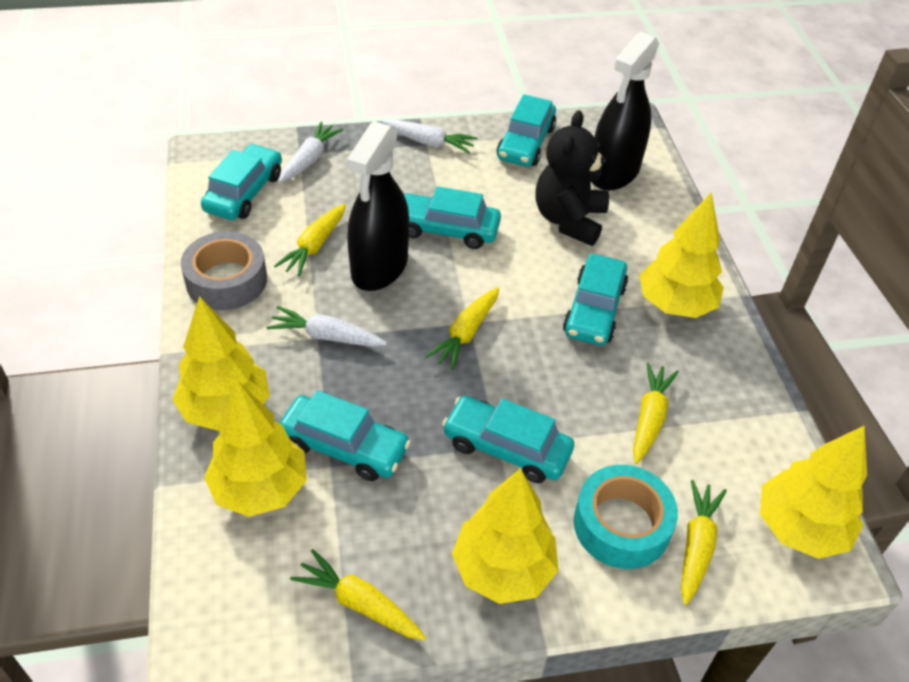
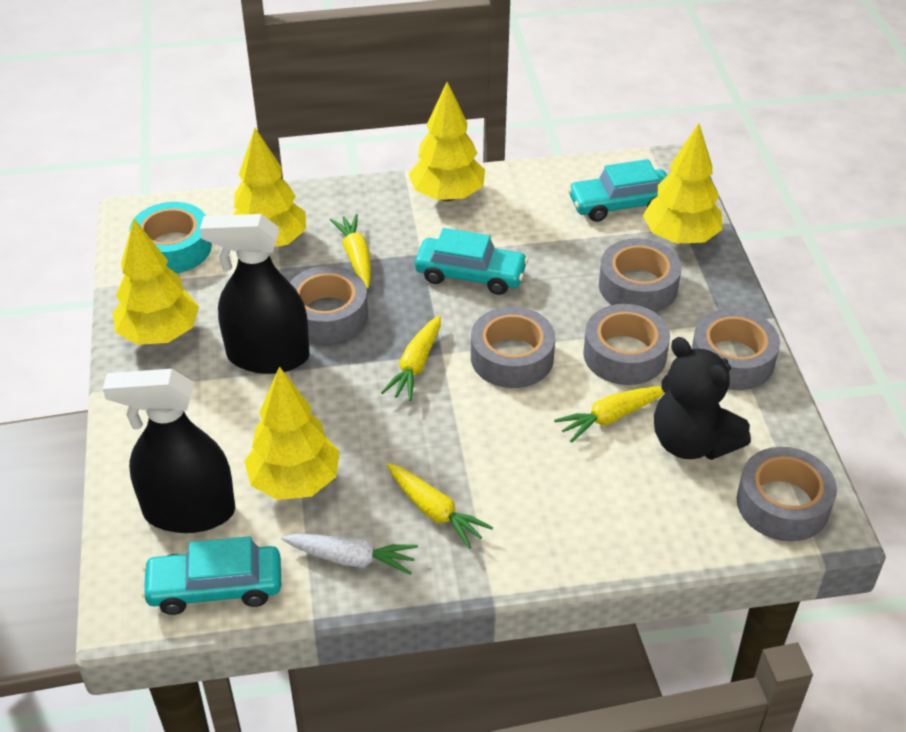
grey tape: 1 -> 6
turquoise car: 6 -> 3
white carrot: 3 -> 1
yellow carrot: 5 -> 4

